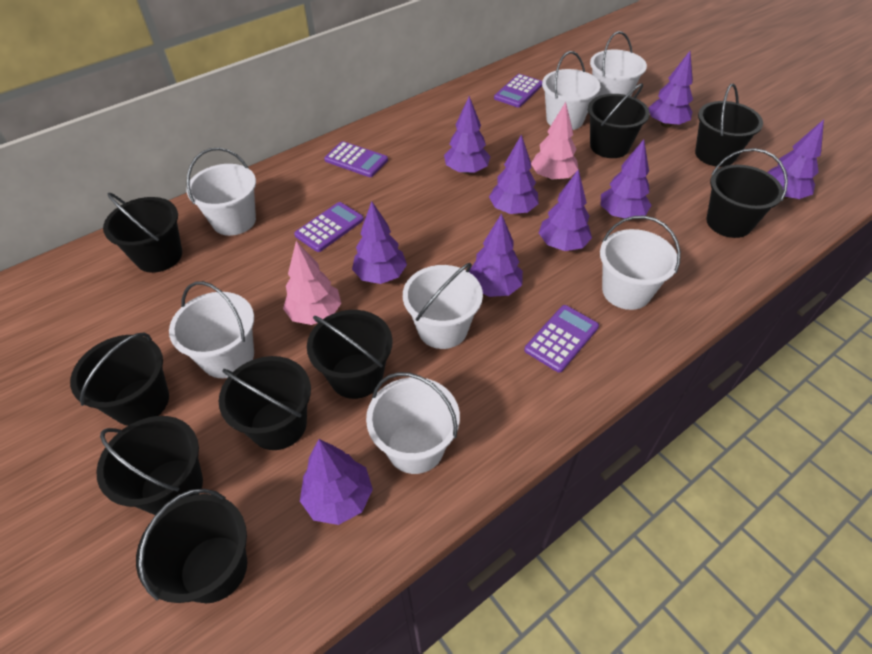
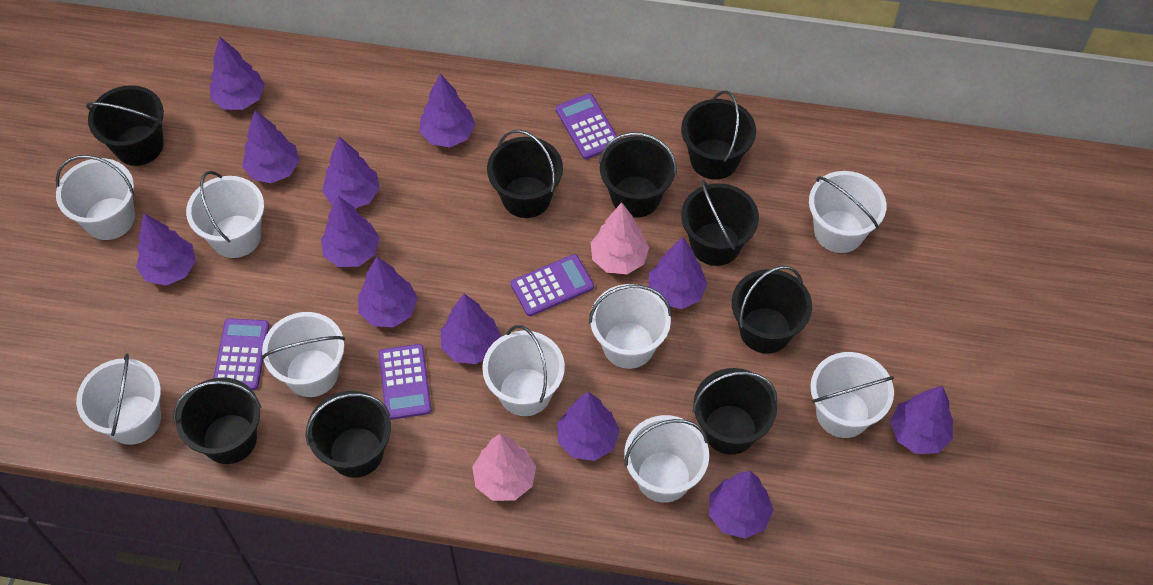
purple tree: 9 -> 12
white bucket: 7 -> 9

